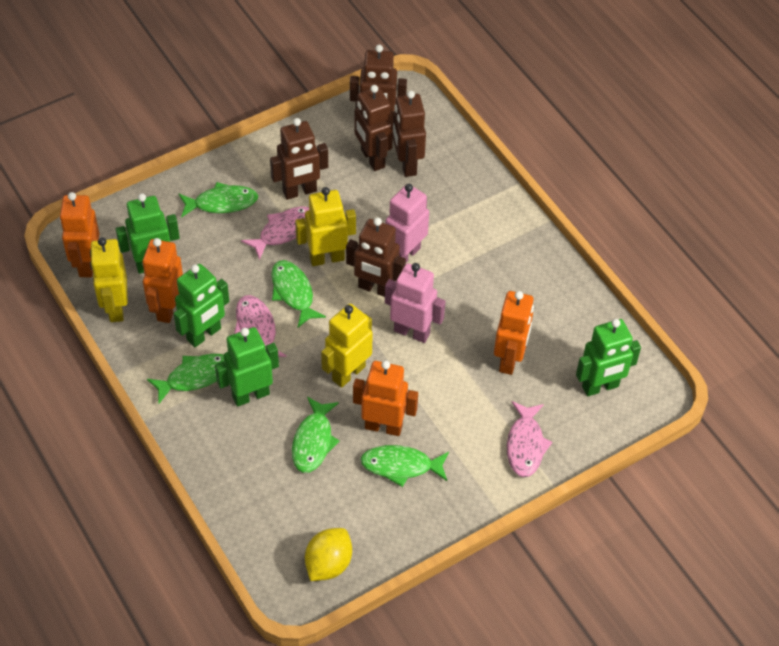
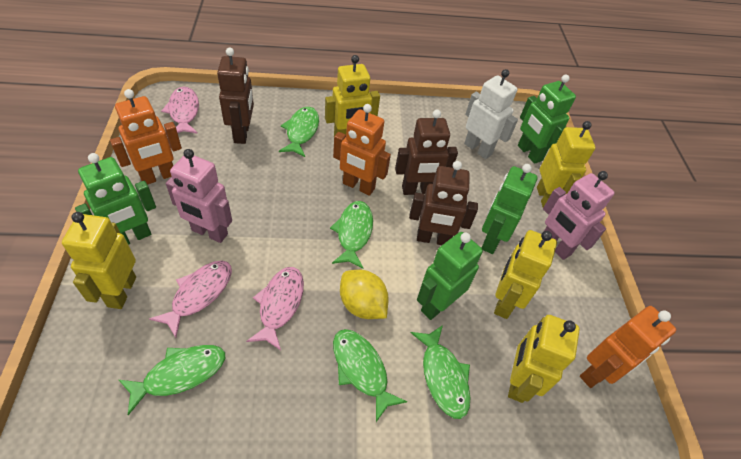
brown robot: 5 -> 3
orange robot: 4 -> 3
white robot: 0 -> 1
yellow robot: 3 -> 5

